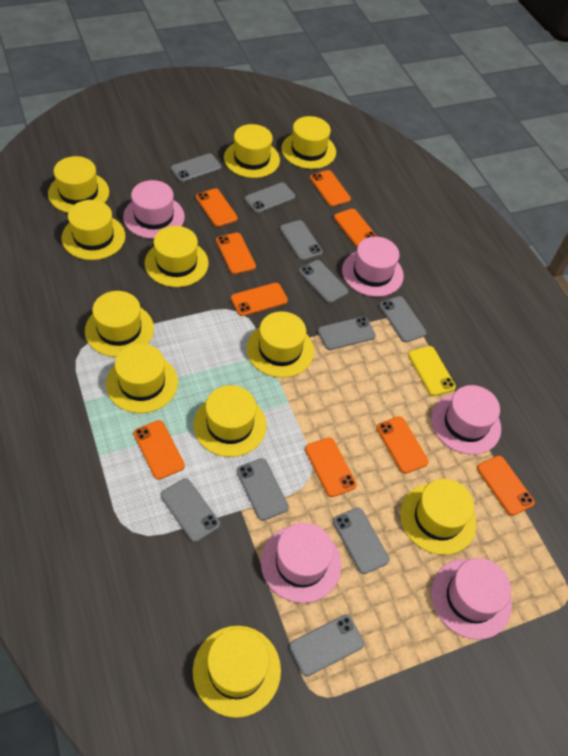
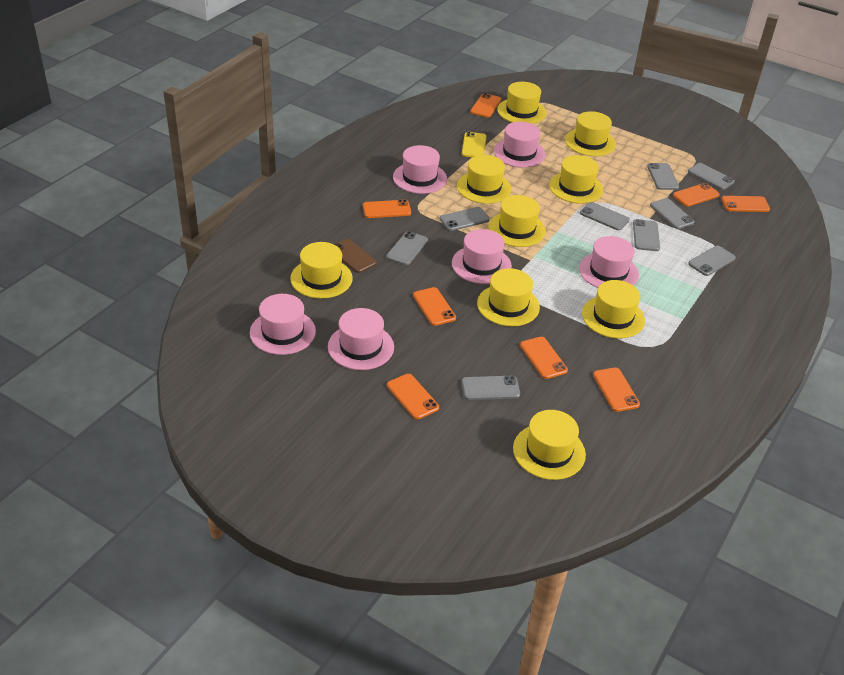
brown phone: 0 -> 1
grey phone: 10 -> 9
orange phone: 9 -> 8
pink hat: 5 -> 6
yellow hat: 11 -> 9

